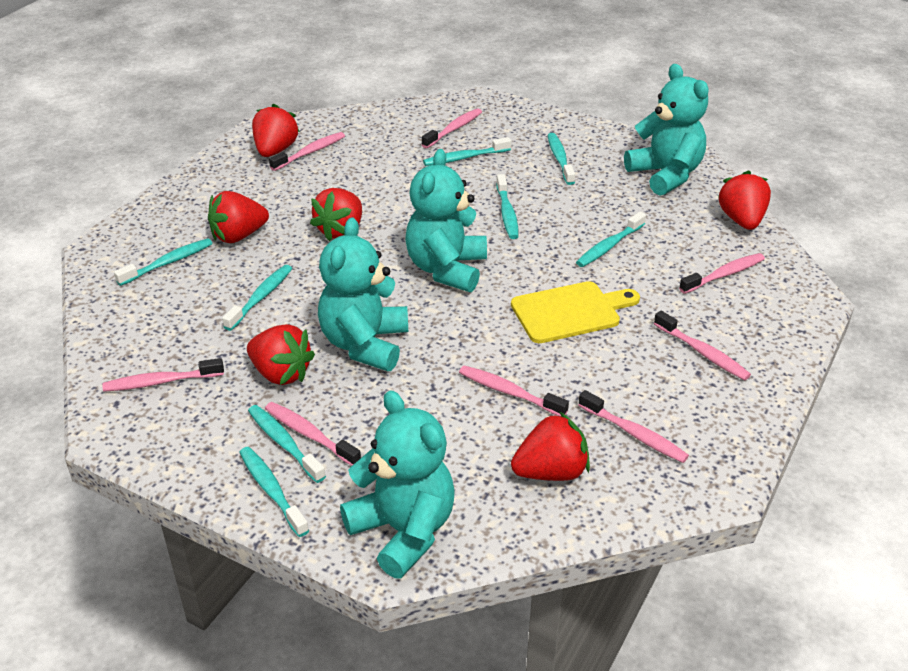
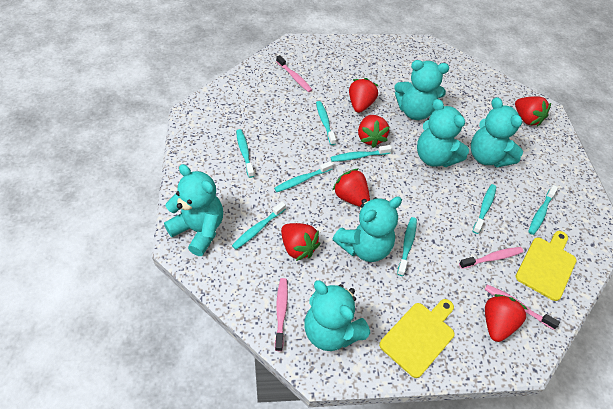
pink toothbrush: 8 -> 4
turquoise teddy bear: 4 -> 6
yellow cutting board: 1 -> 2

